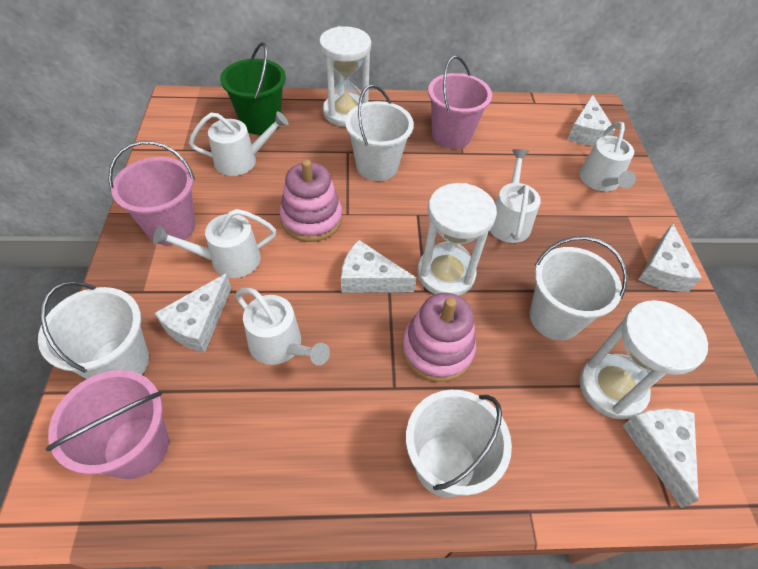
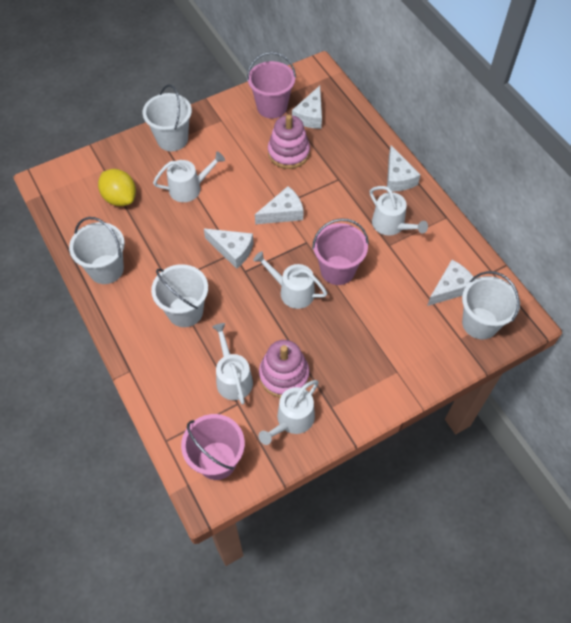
green bucket: 1 -> 0
white hourglass: 3 -> 0
yellow lemon: 0 -> 1

